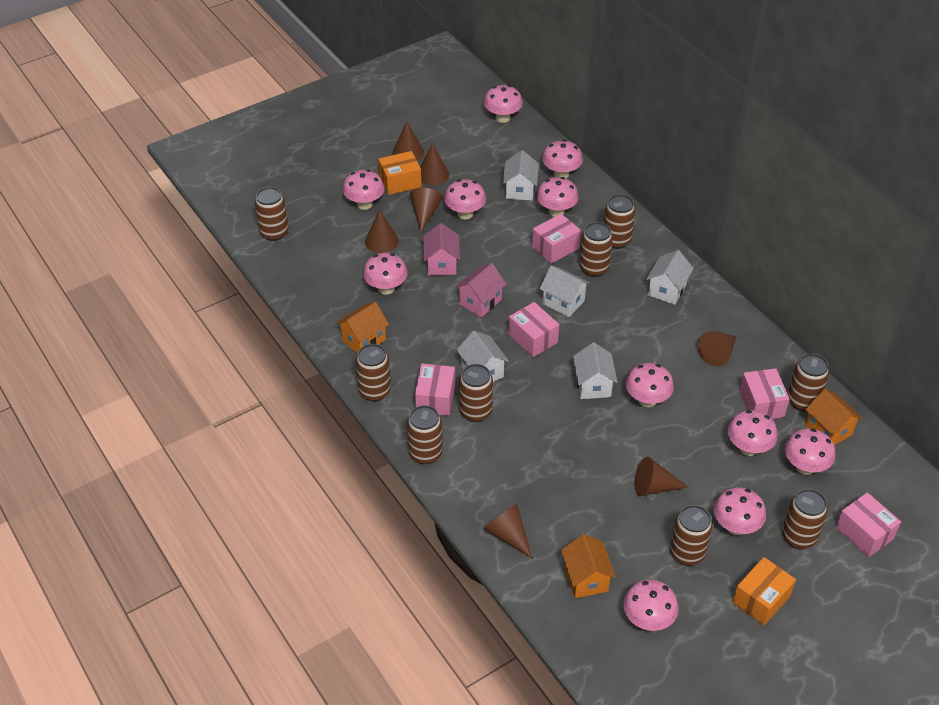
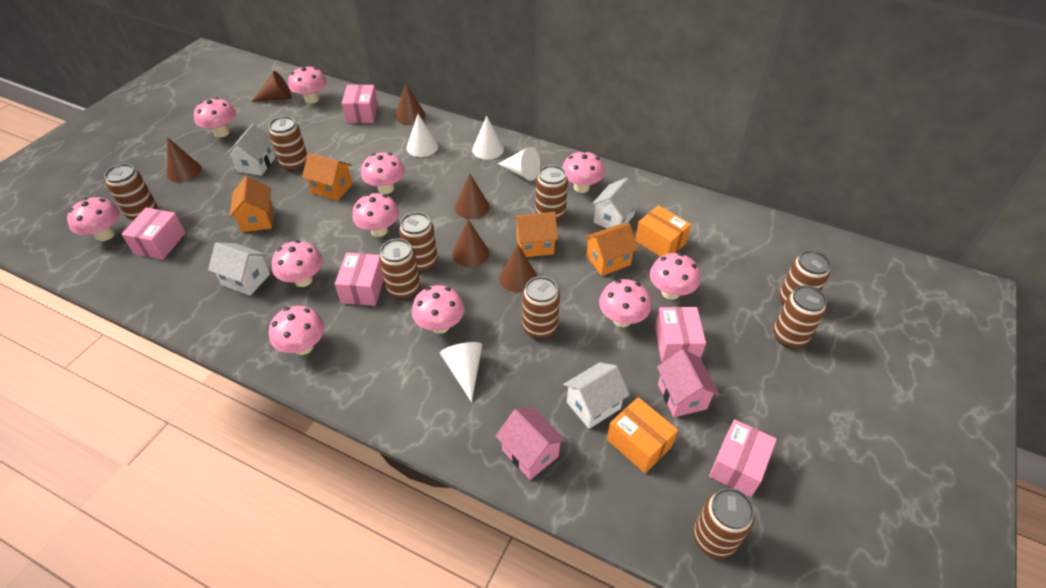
brown cone: 7 -> 6
orange house: 3 -> 4
white cone: 0 -> 4
white house: 5 -> 4

